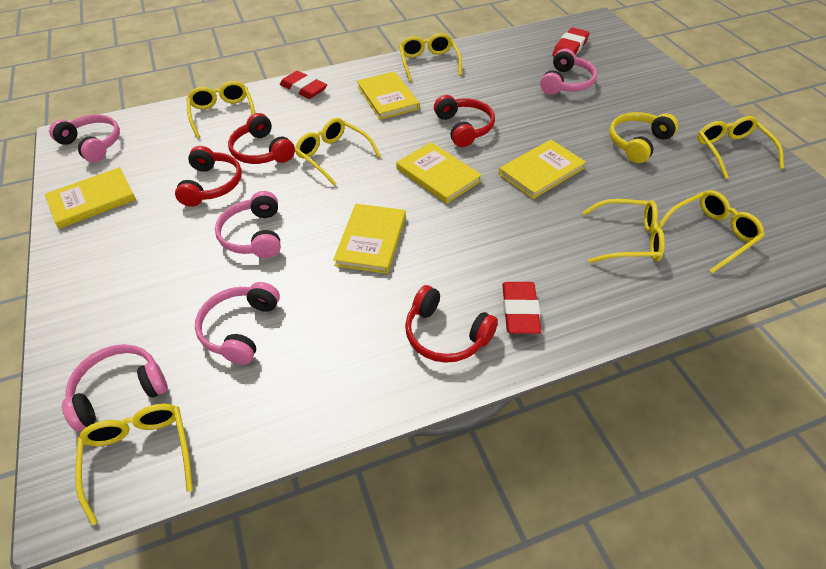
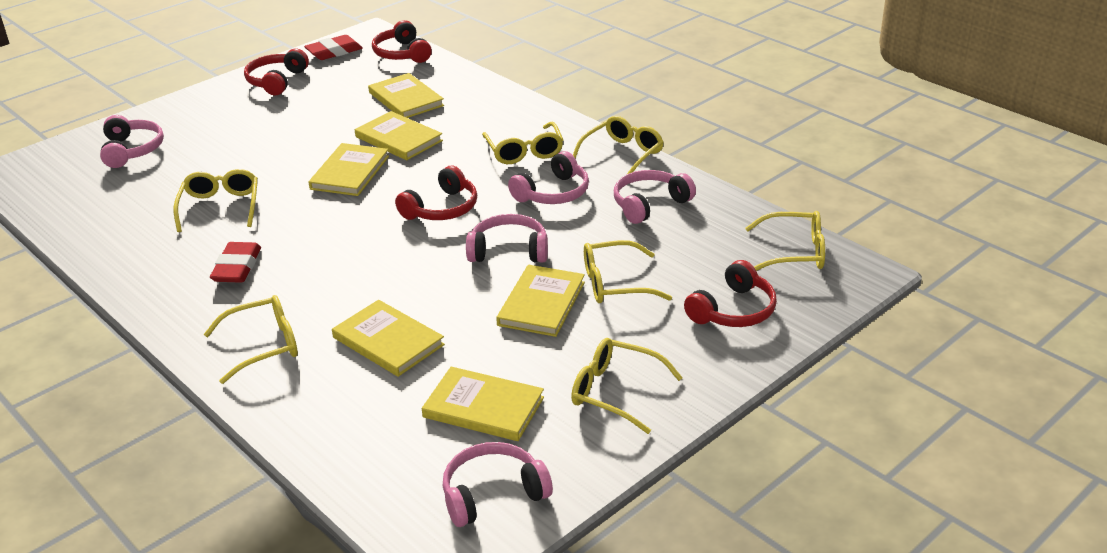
red eraser: 3 -> 2
yellow book: 5 -> 6
yellow headphones: 1 -> 0

